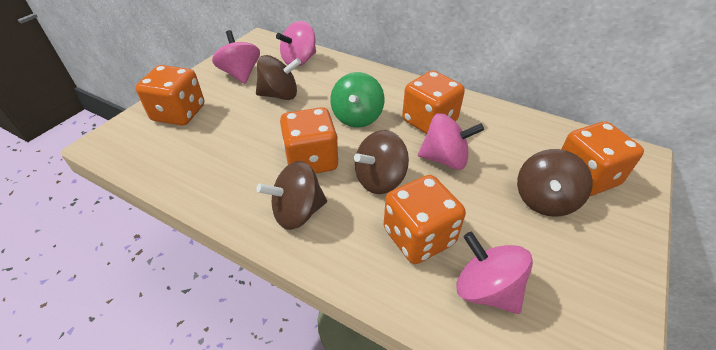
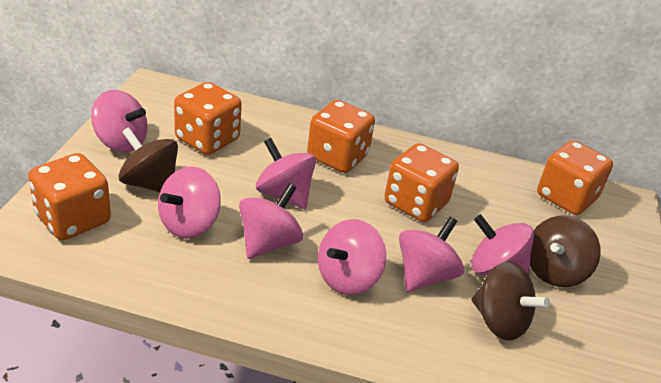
brown spinning top: 4 -> 3
green spinning top: 1 -> 0
pink spinning top: 4 -> 7

